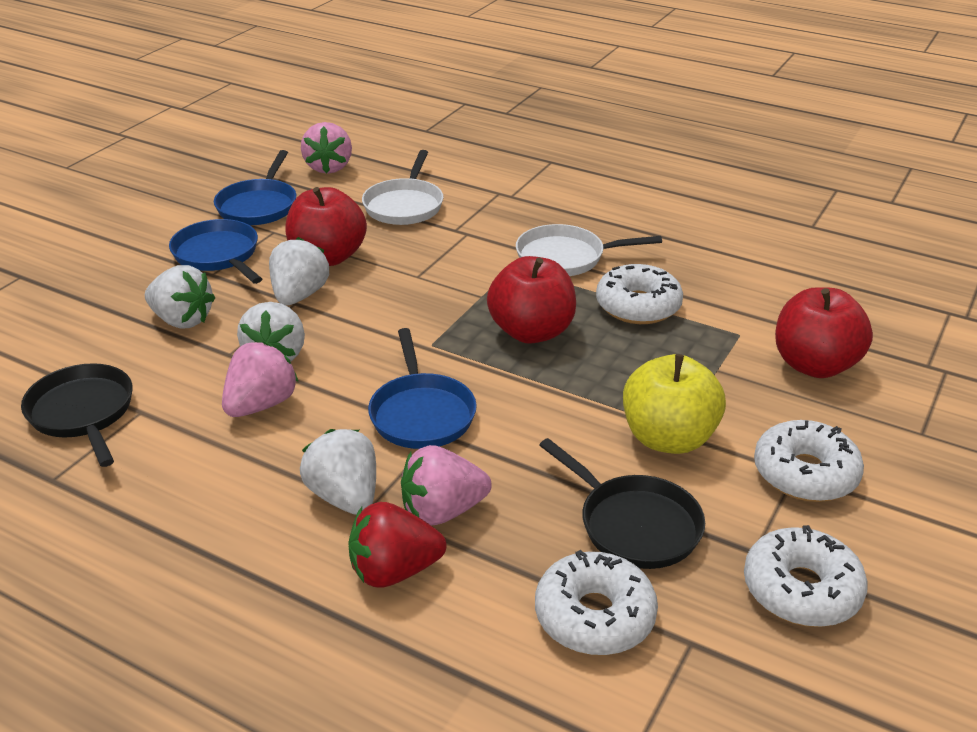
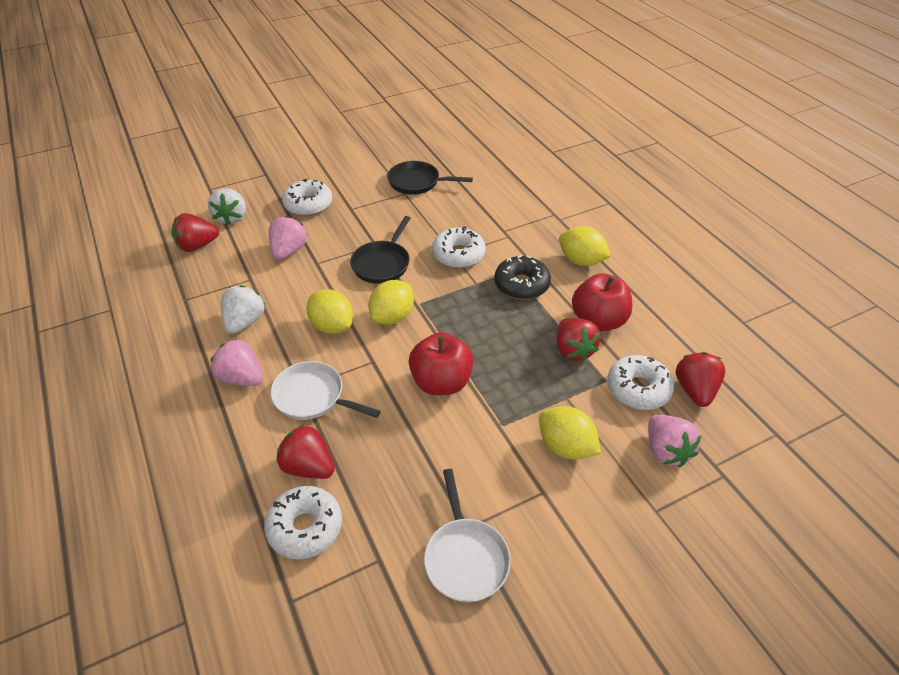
black donut: 0 -> 1
blue pan: 3 -> 0
red apple: 3 -> 2
red strawberry: 1 -> 4
white strawberry: 4 -> 2
yellow apple: 1 -> 0
yellow lemon: 0 -> 4

